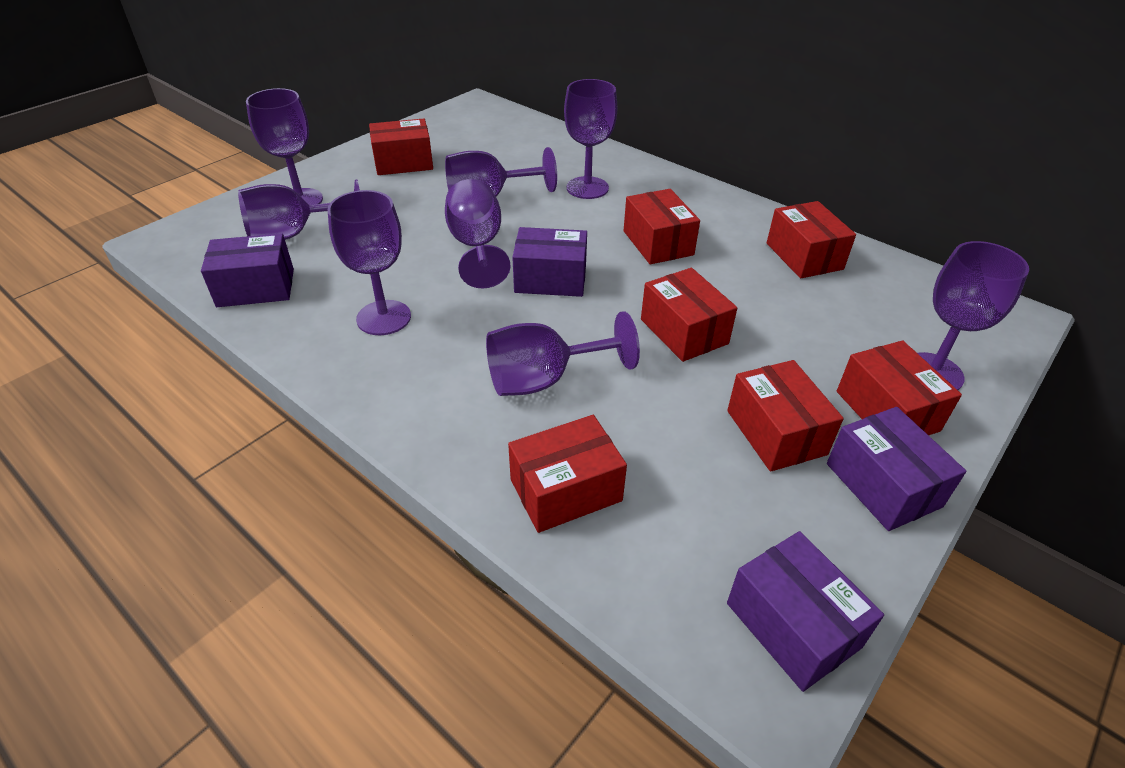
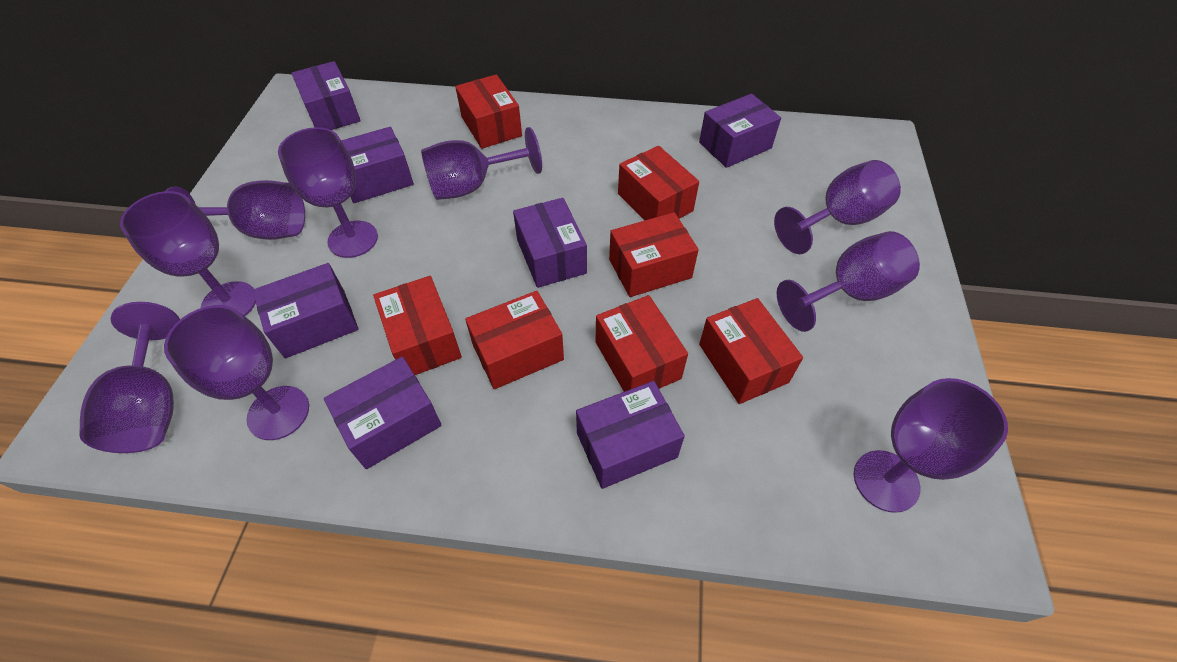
purple box: 4 -> 7
purple goblet: 8 -> 9

